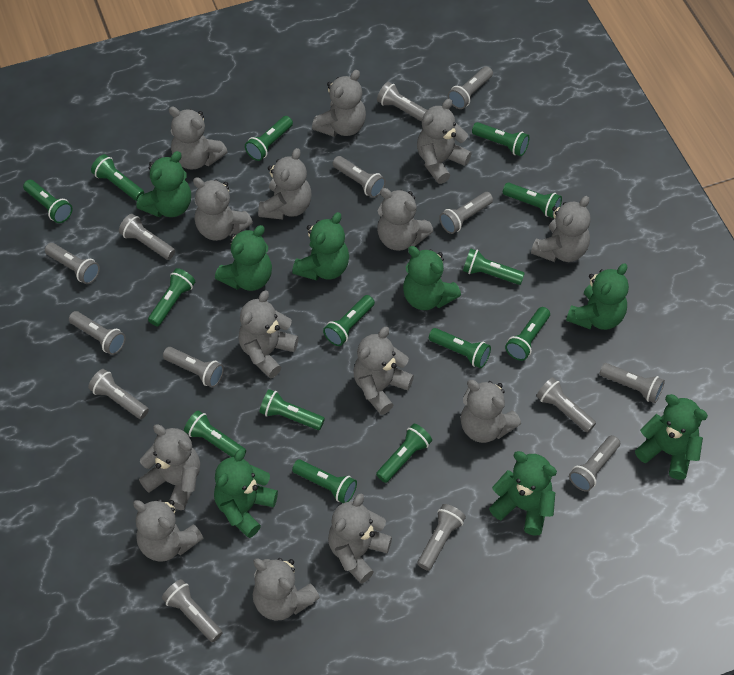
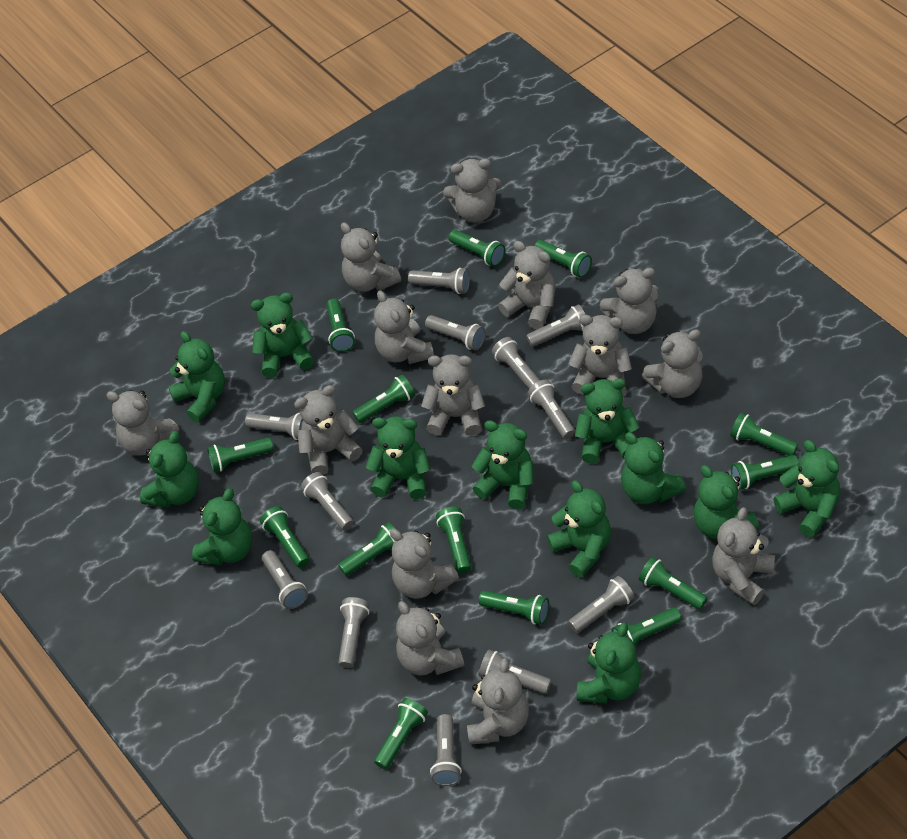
green teddy bear: 8 -> 12
grey flashlight: 14 -> 12

